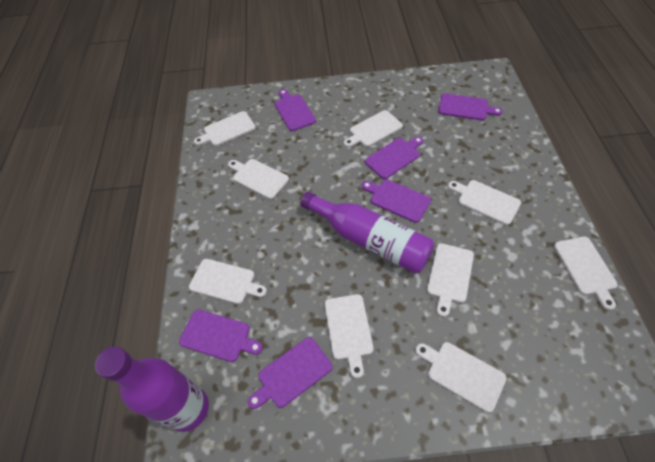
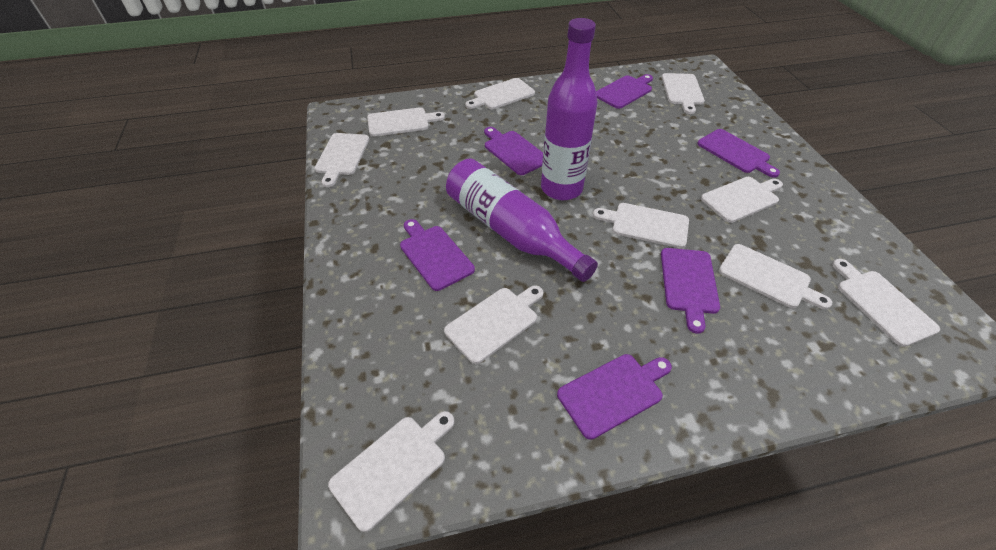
white cutting board: 9 -> 10

